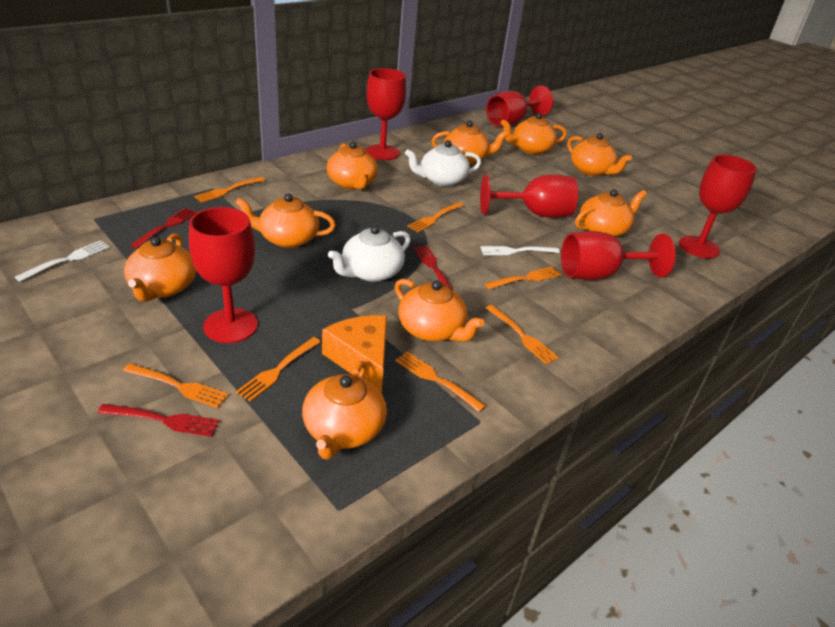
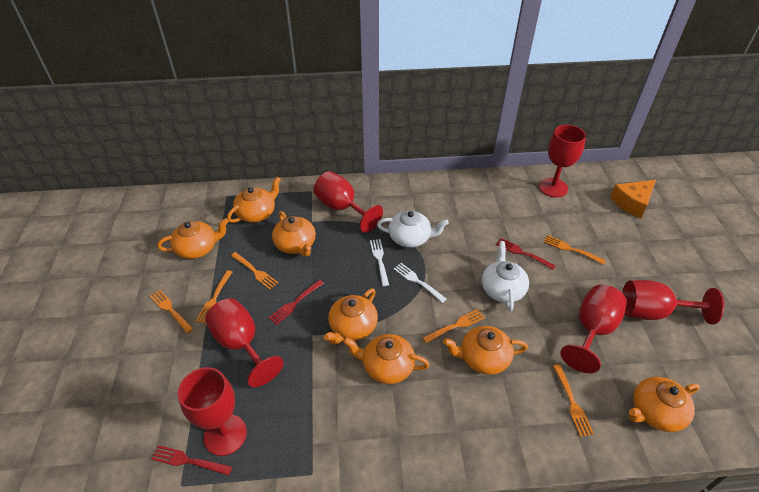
orange fork: 7 -> 6
orange teapot: 9 -> 7

